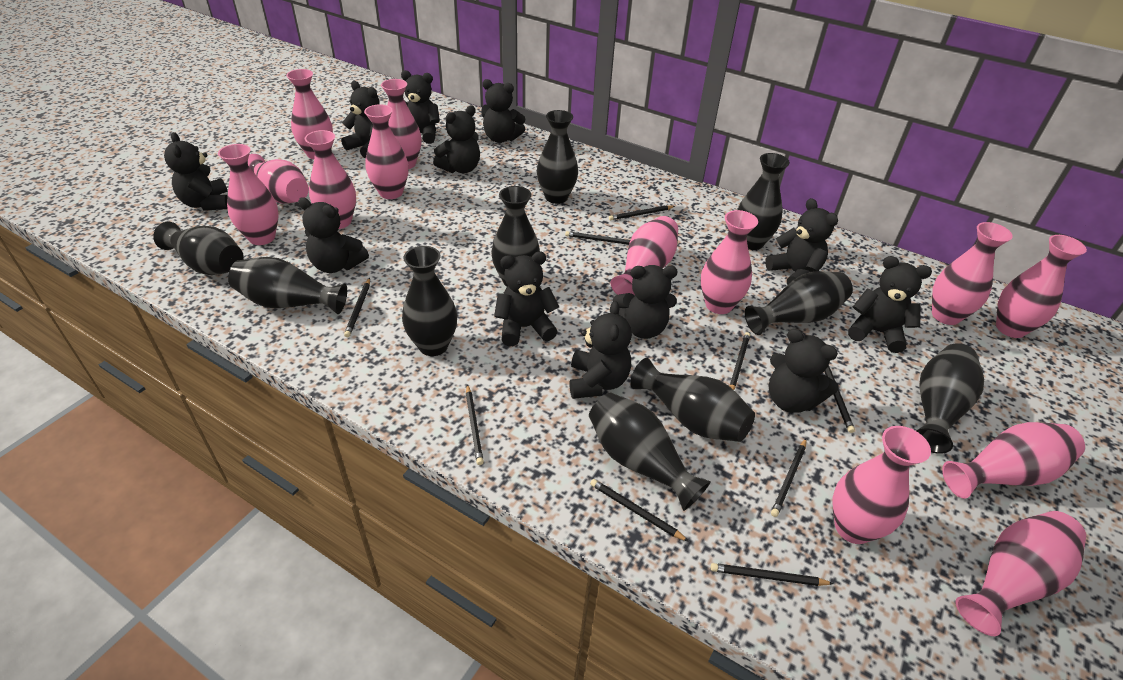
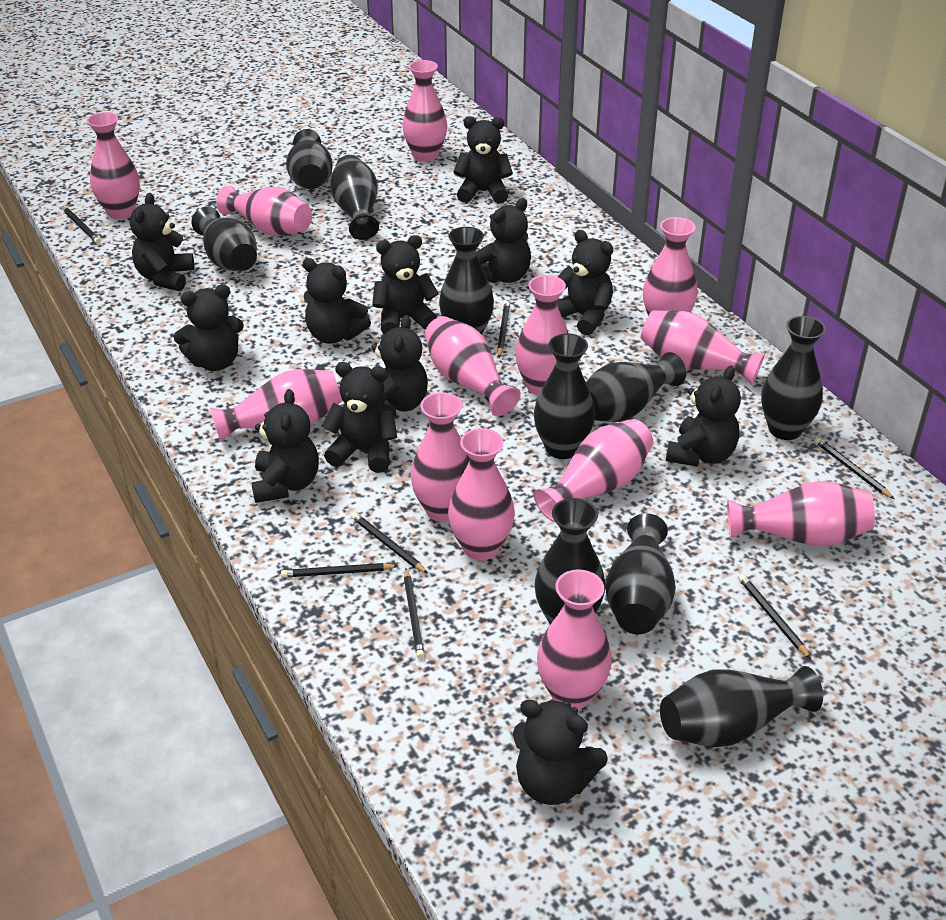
black pencil: 9 -> 7

